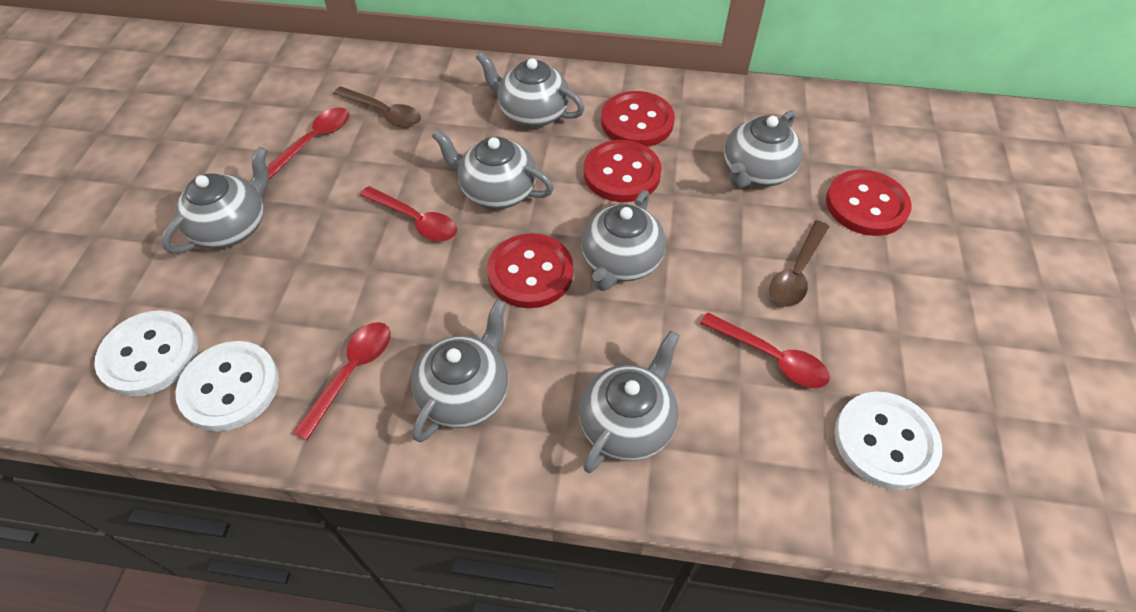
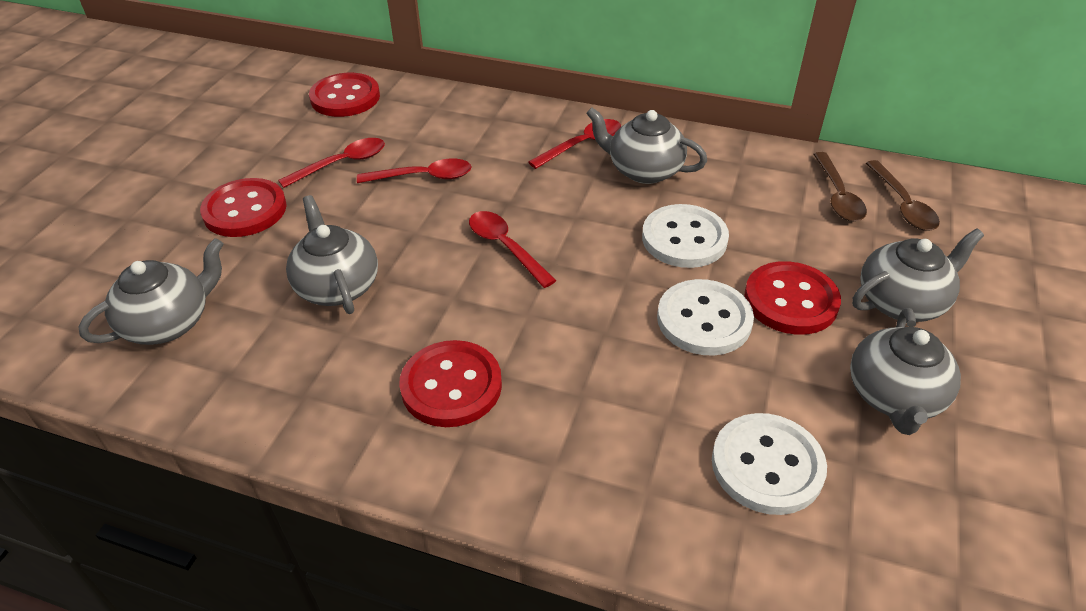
grey teapot: 7 -> 5

